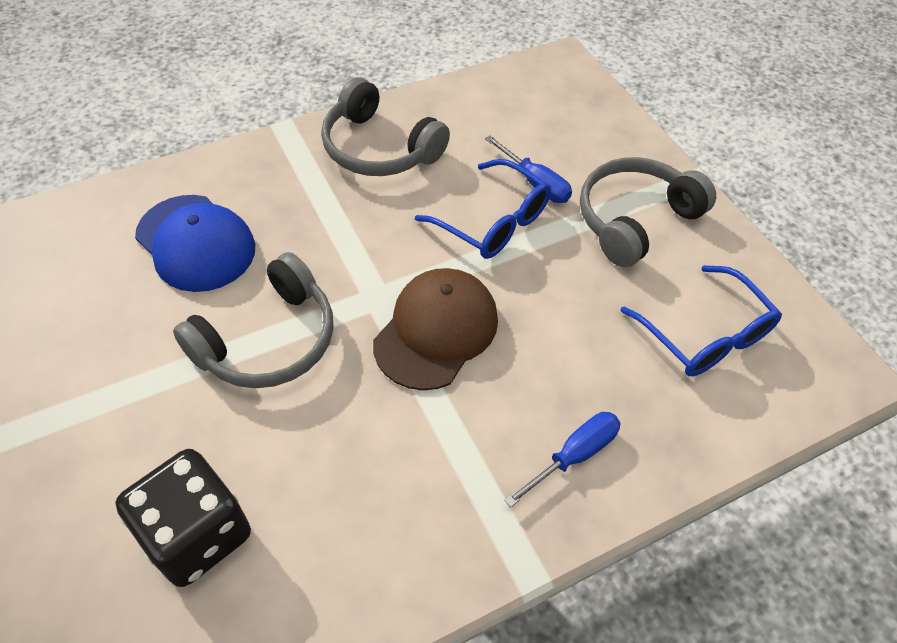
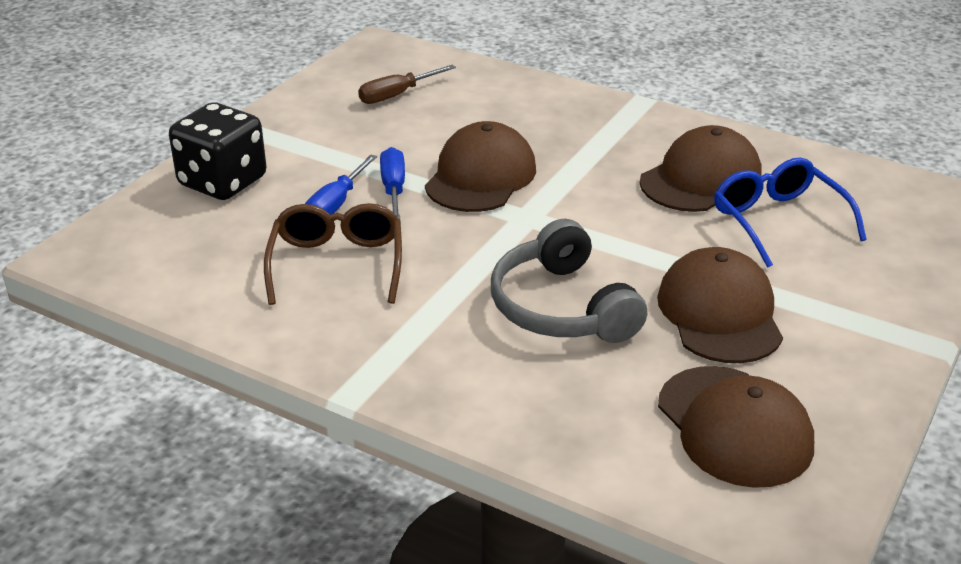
blue cap: 1 -> 0
blue glasses: 2 -> 1
brown cap: 1 -> 4
brown glasses: 0 -> 1
brown screwdriver: 0 -> 1
grey headphones: 3 -> 1

